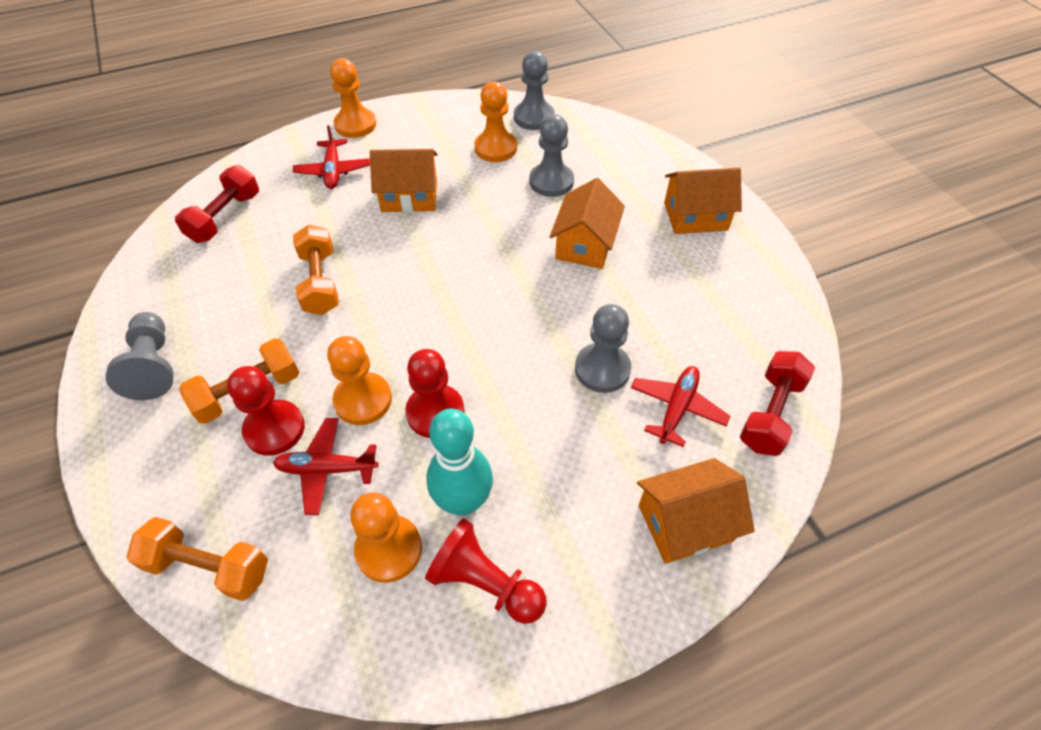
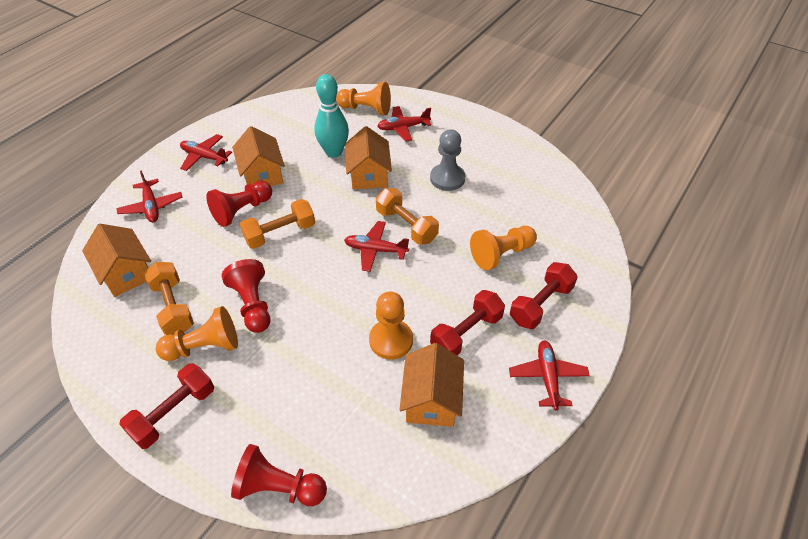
grey pawn: 4 -> 1
red dumbbell: 2 -> 3
red plane: 3 -> 5

